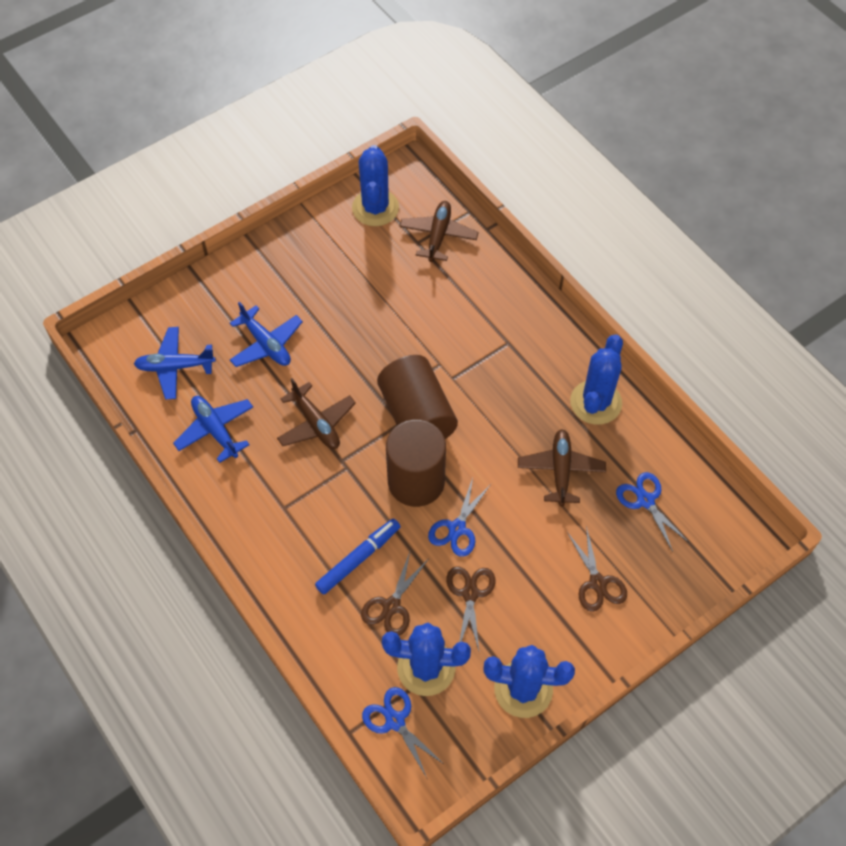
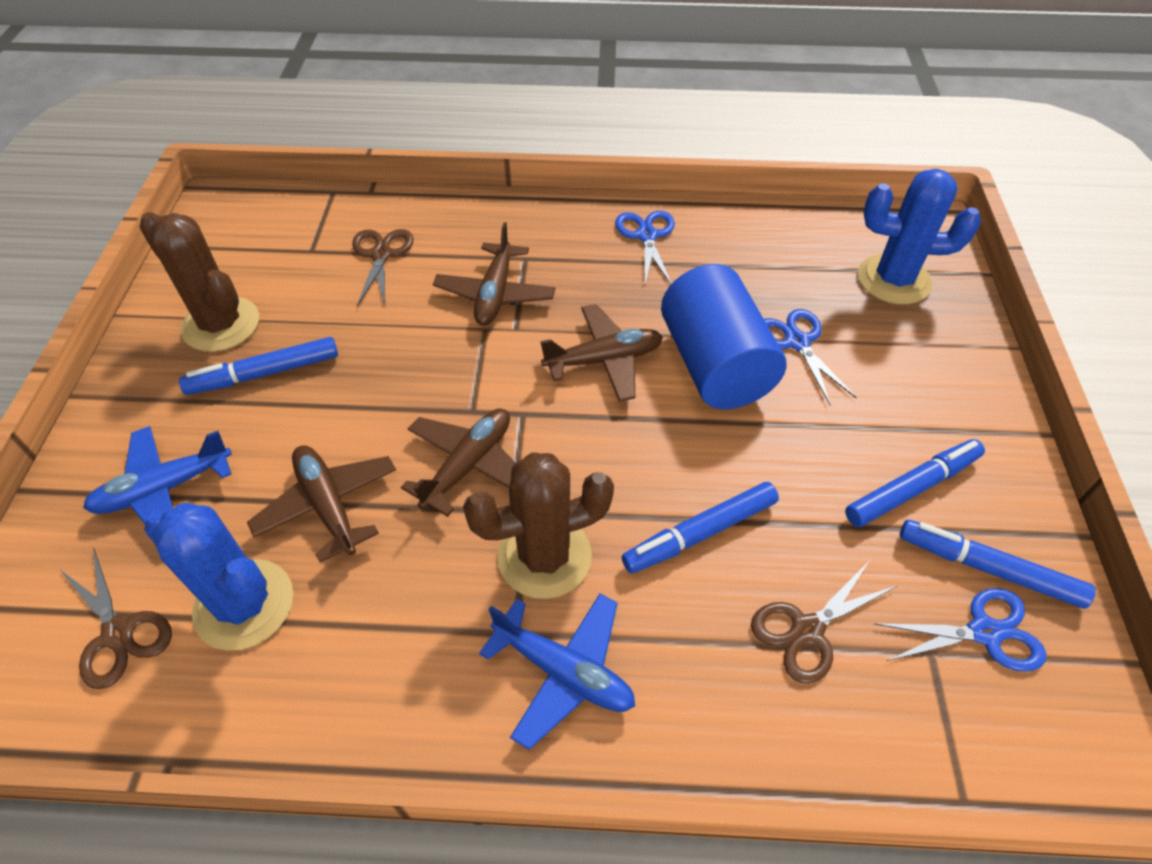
blue cactus: 4 -> 2
blue cylinder: 0 -> 1
blue marker: 1 -> 4
blue plane: 3 -> 2
brown cactus: 0 -> 2
brown cylinder: 2 -> 0
brown plane: 3 -> 4

